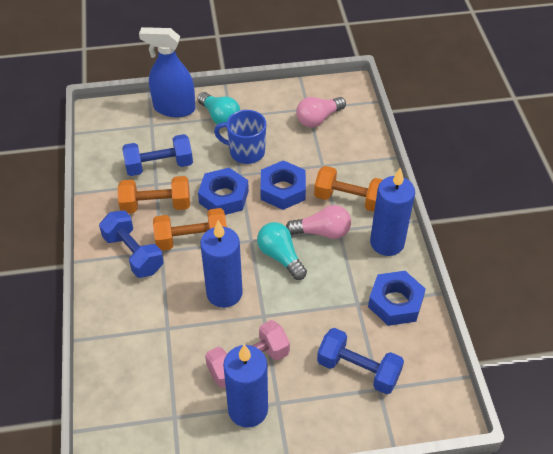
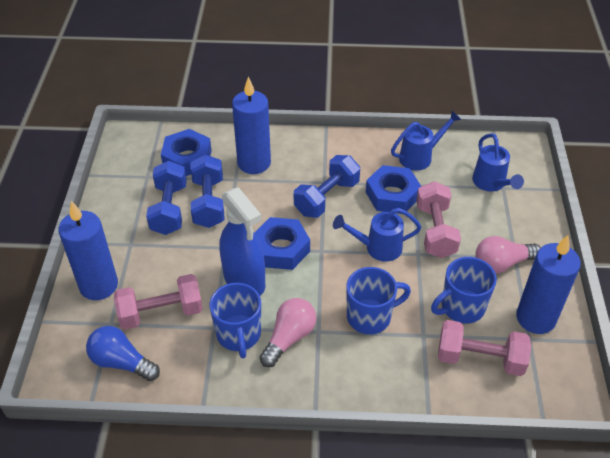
blue light bulb: 0 -> 1
blue mug: 1 -> 3
blue watering can: 0 -> 3
orange dumbbell: 3 -> 0
pink dumbbell: 1 -> 3
turquoise light bulb: 2 -> 0

